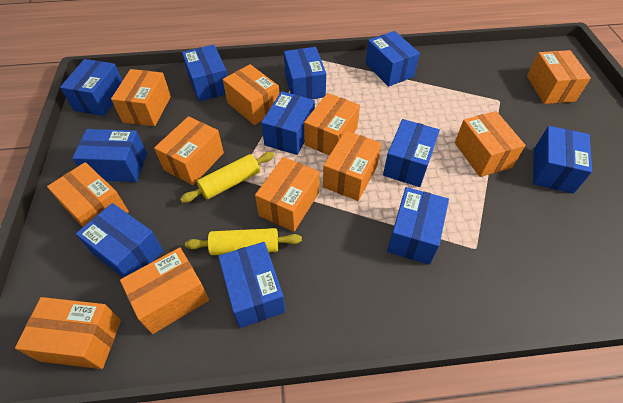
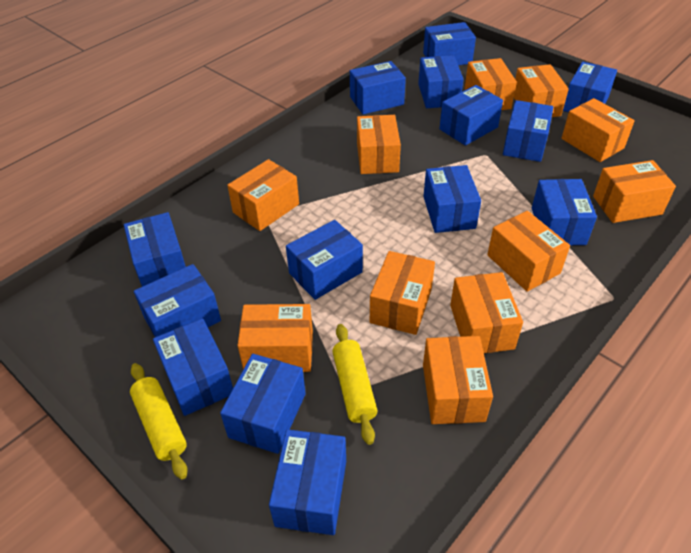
blue box: 11 -> 14

